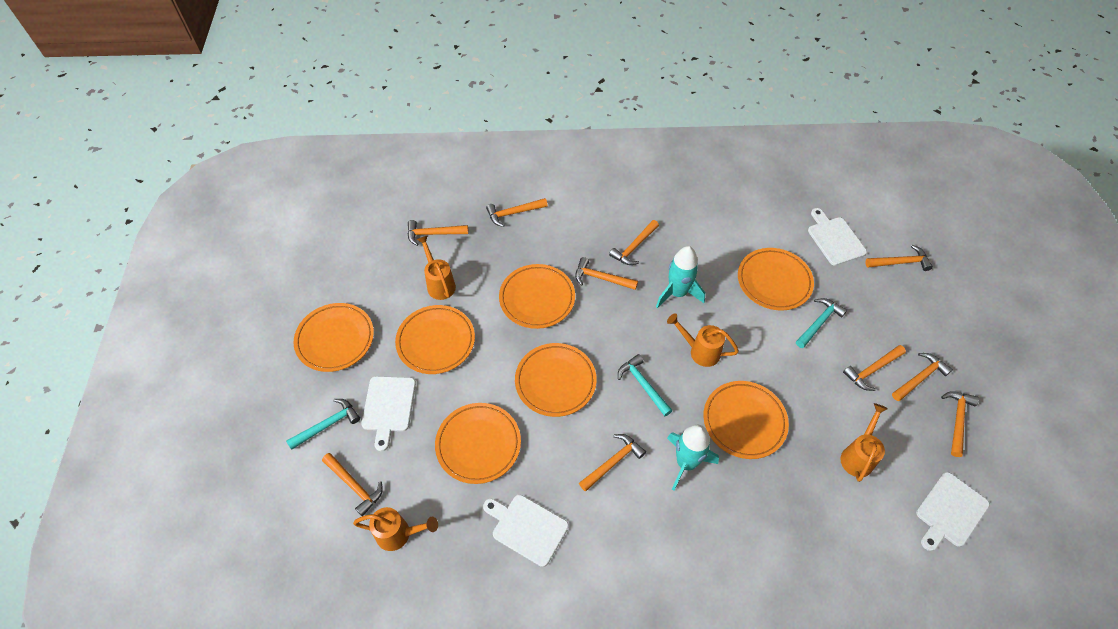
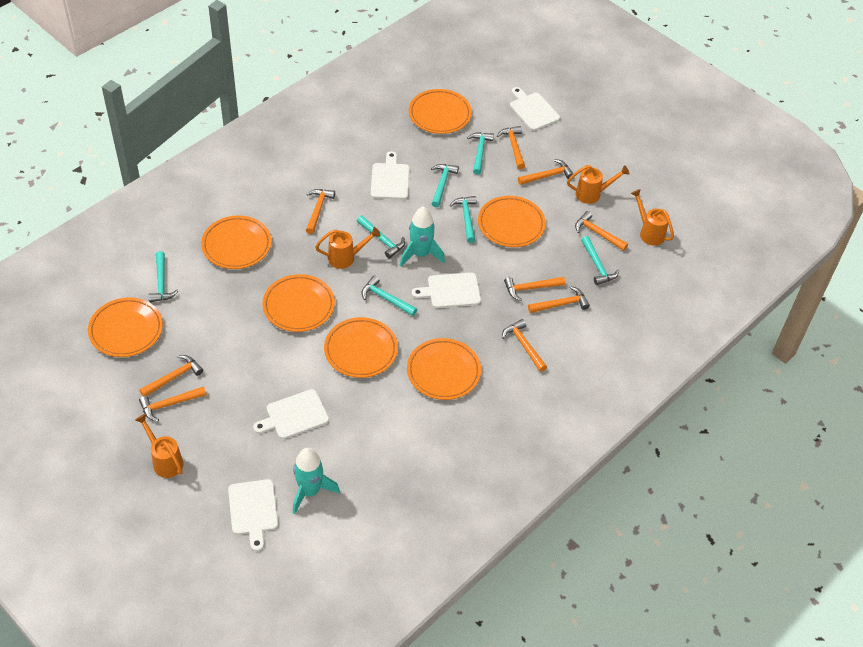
orange hammer: 10 -> 9
turquoise hammer: 3 -> 7
white cutting board: 4 -> 5

